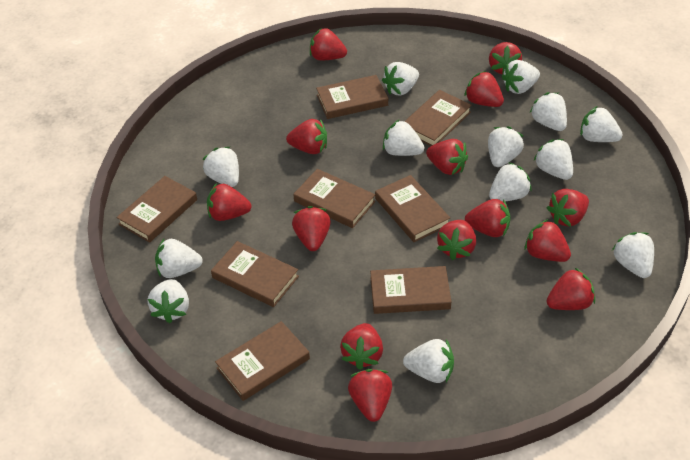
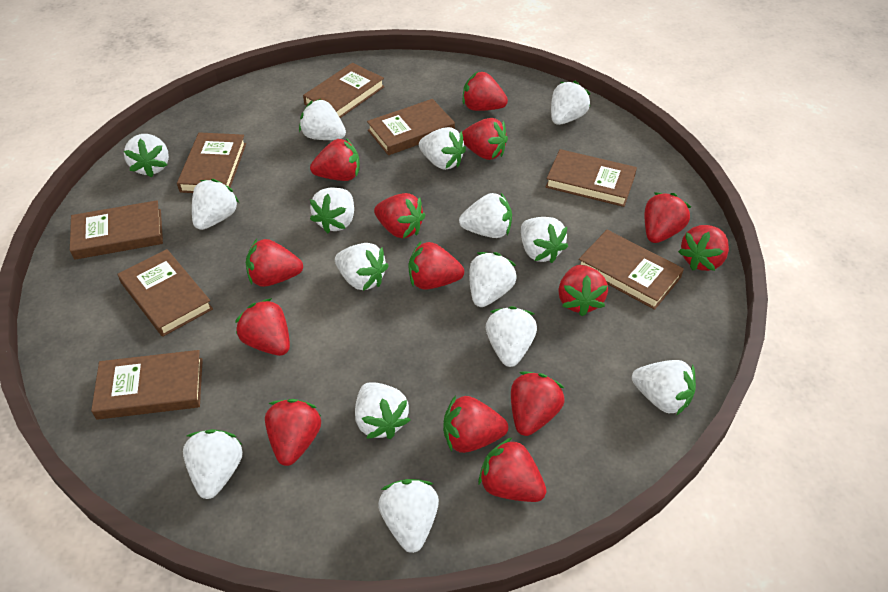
white strawberry: 13 -> 15

